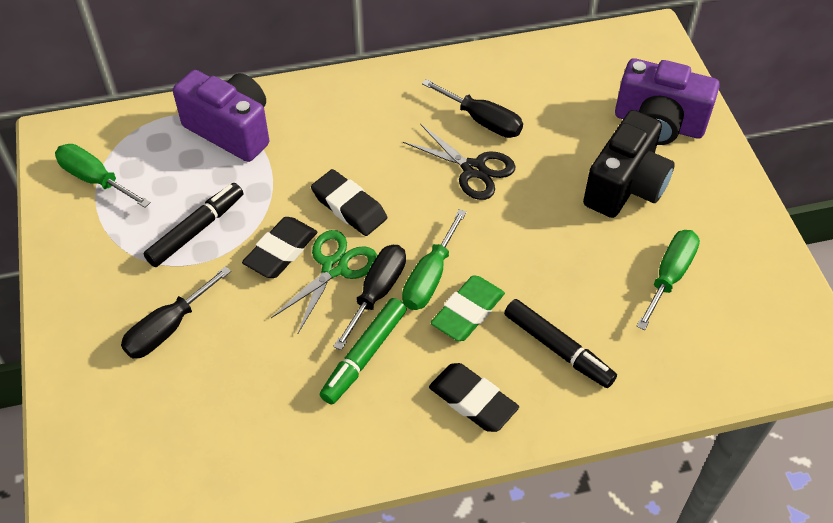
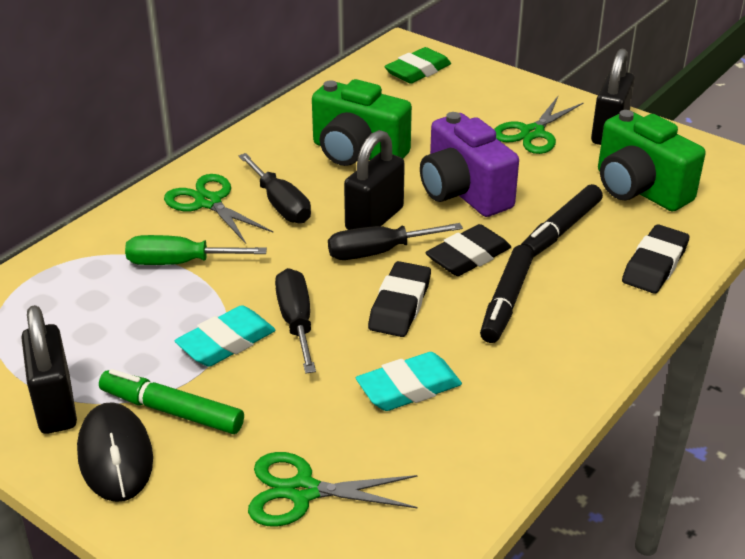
black camera: 1 -> 0
black mouse: 0 -> 1
black padlock: 0 -> 3
black scissors: 1 -> 0
green camera: 0 -> 2
green scissors: 1 -> 3
green screwdriver: 3 -> 1
purple camera: 2 -> 1
turquoise eraser: 0 -> 2

